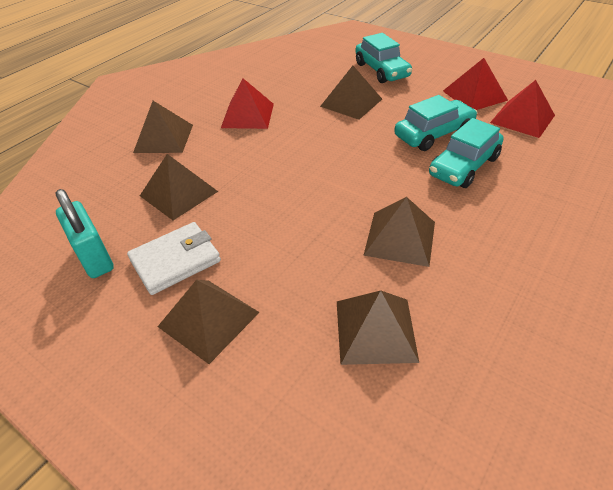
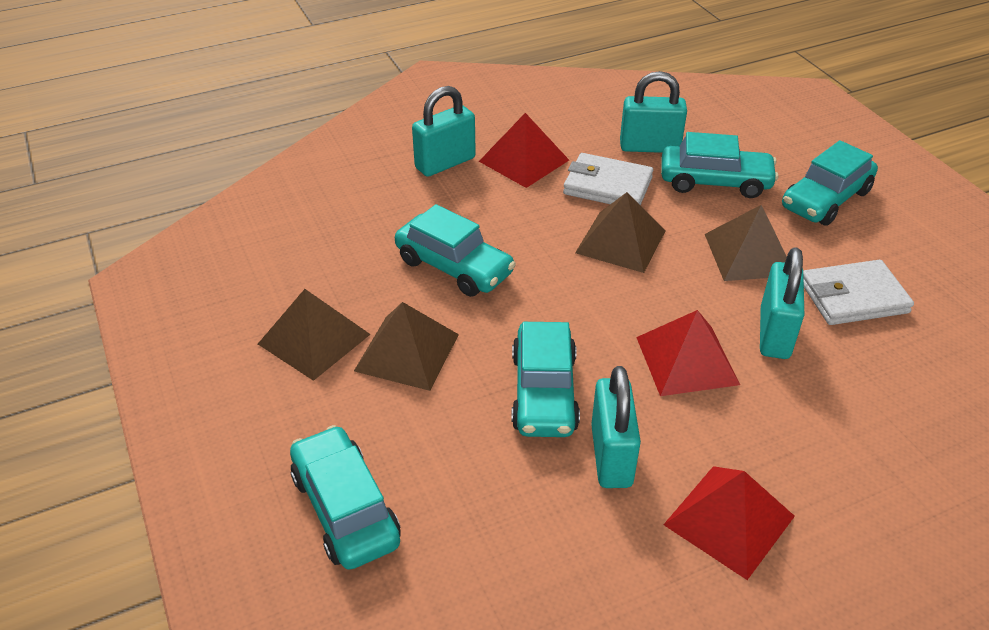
brown pyramid: 6 -> 4
turquoise car: 3 -> 5
turquoise padlock: 1 -> 4
white wallet: 1 -> 2

